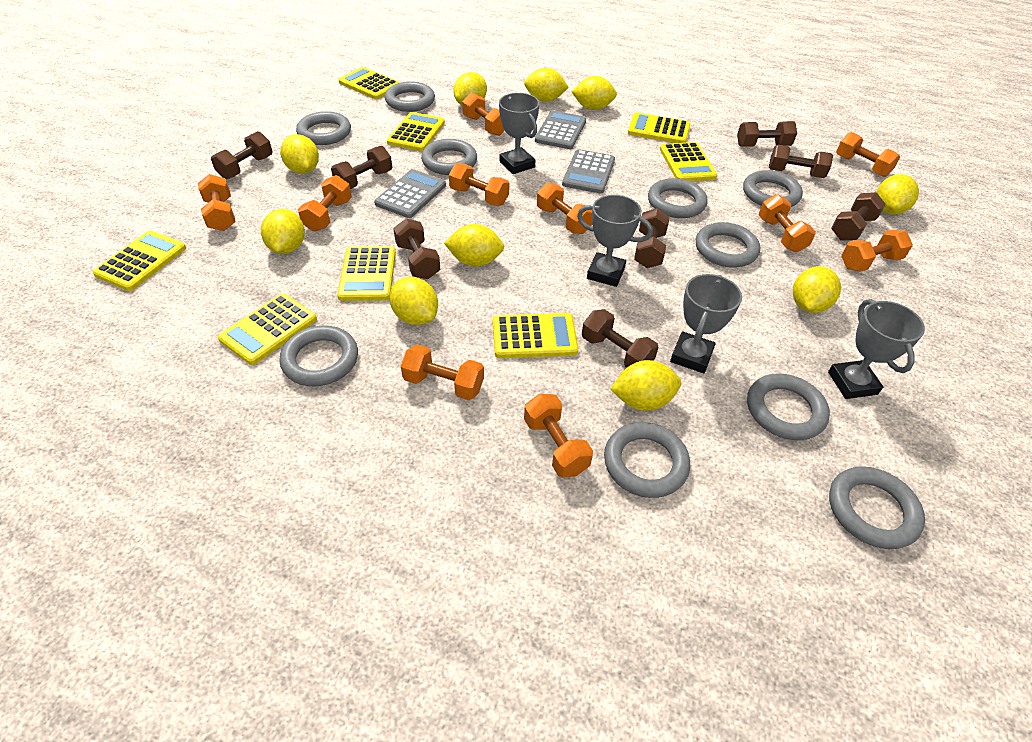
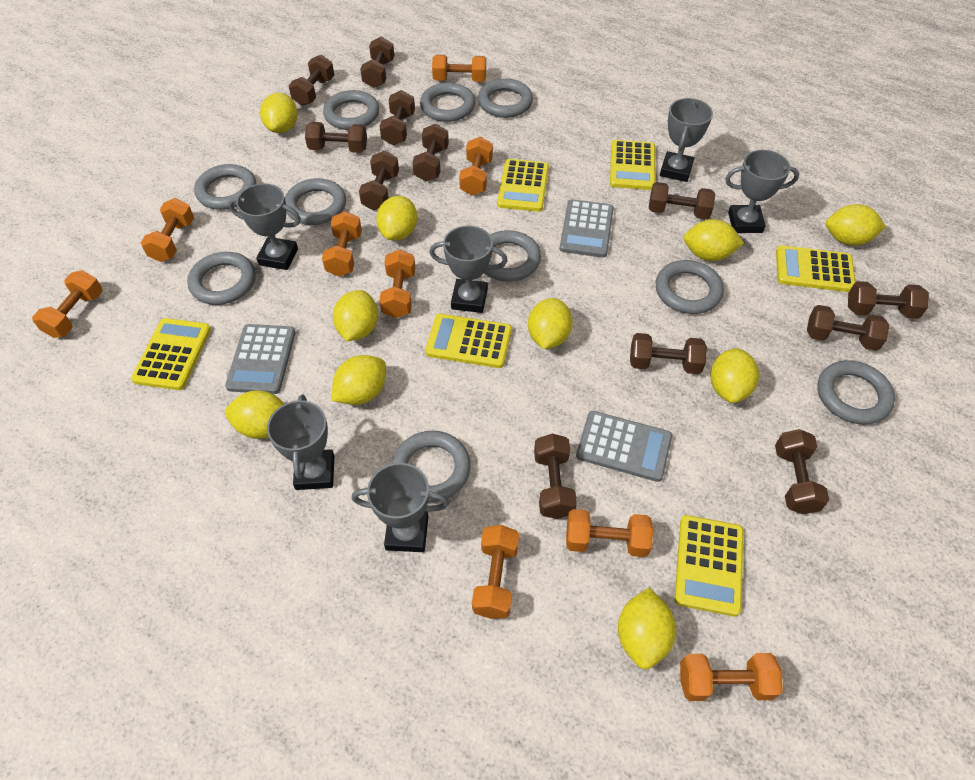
brown dumbbell: 8 -> 12
grey trophy: 4 -> 6
orange dumbbell: 10 -> 9
yellow calculator: 8 -> 6

